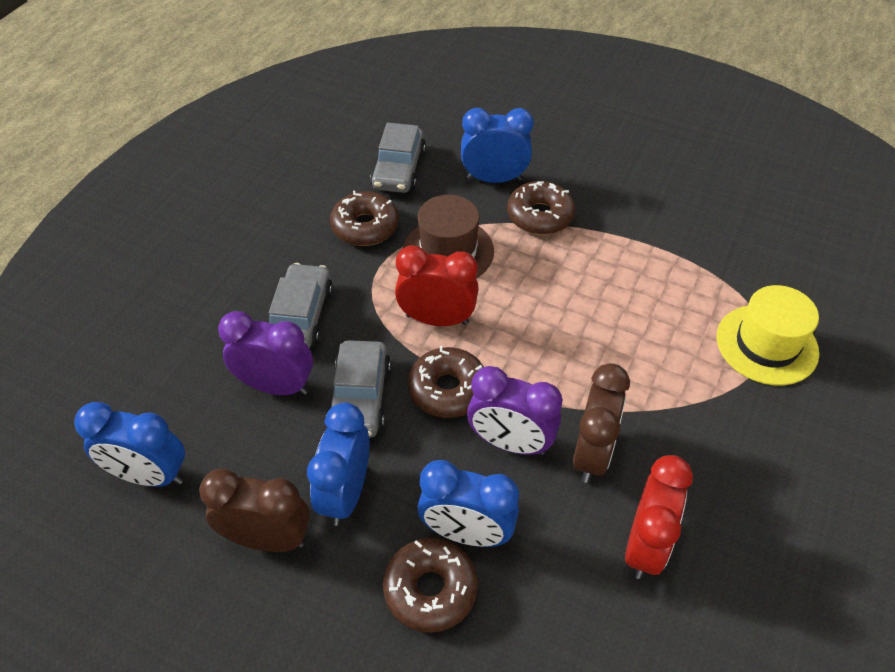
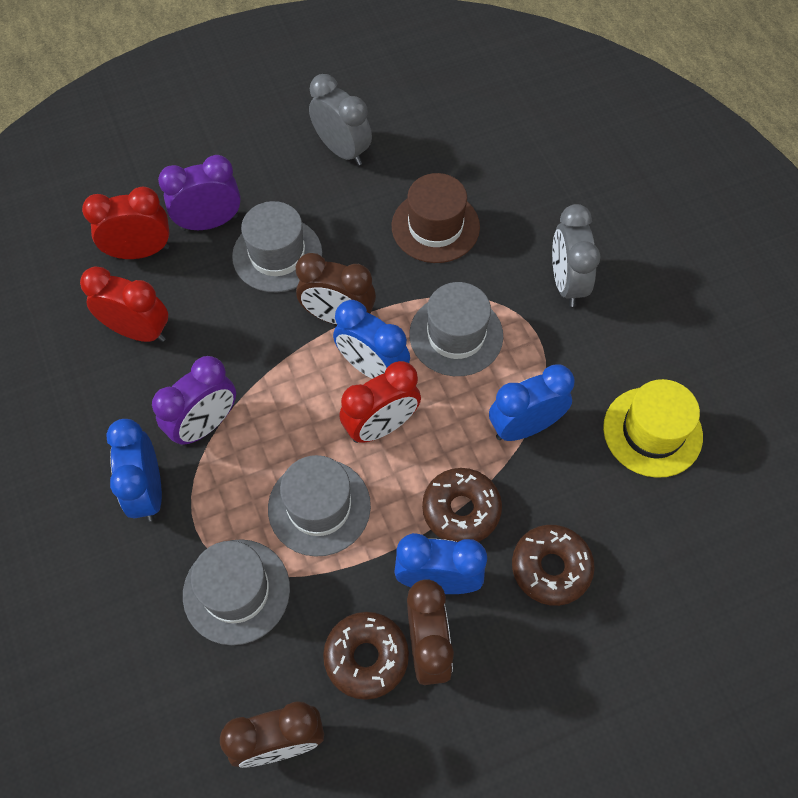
brown clock: 2 -> 3
brown donut: 4 -> 3
grey car: 3 -> 0
grey clock: 0 -> 2
grey hat: 0 -> 4
red clock: 2 -> 3

